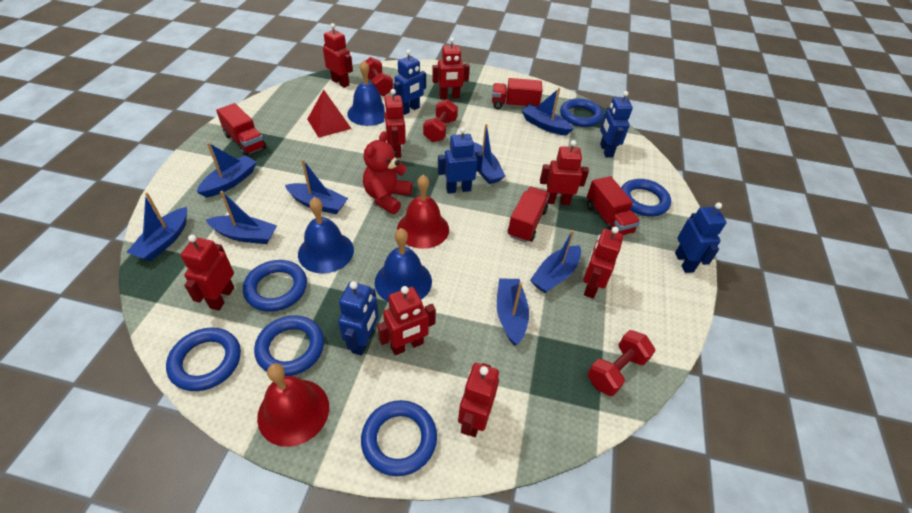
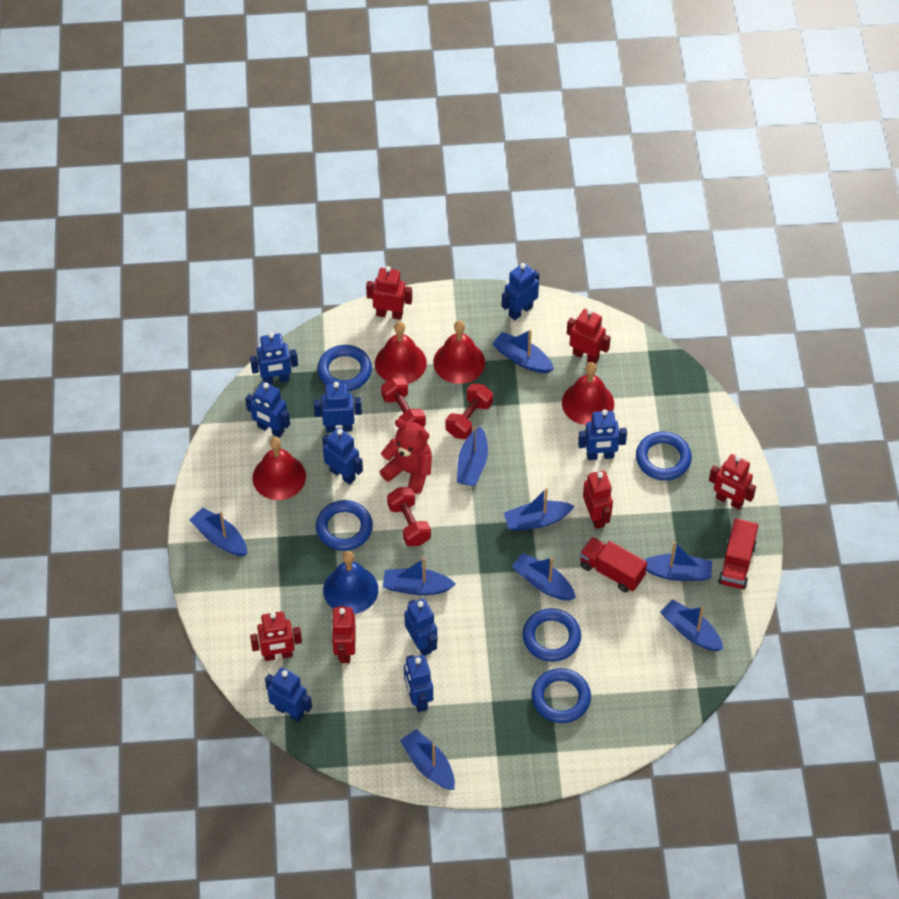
blue bell: 3 -> 1
blue boat: 8 -> 9
blue ring: 6 -> 5
blue robot: 5 -> 9
red bell: 2 -> 4
red pyramid: 1 -> 0
red robot: 8 -> 6
red truck: 4 -> 2

